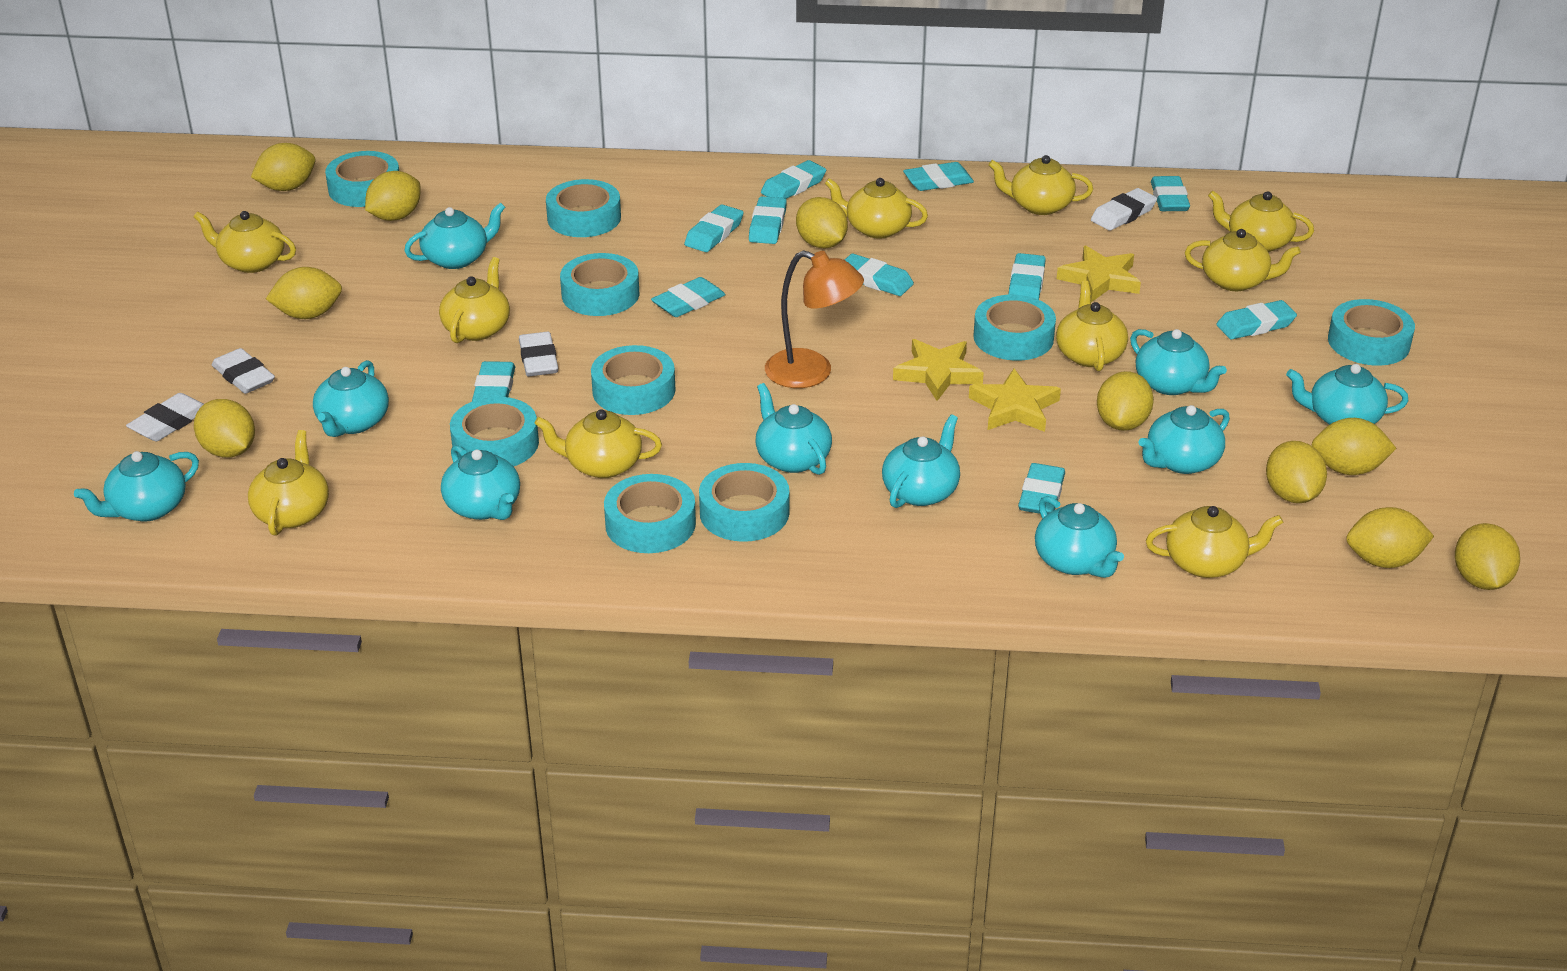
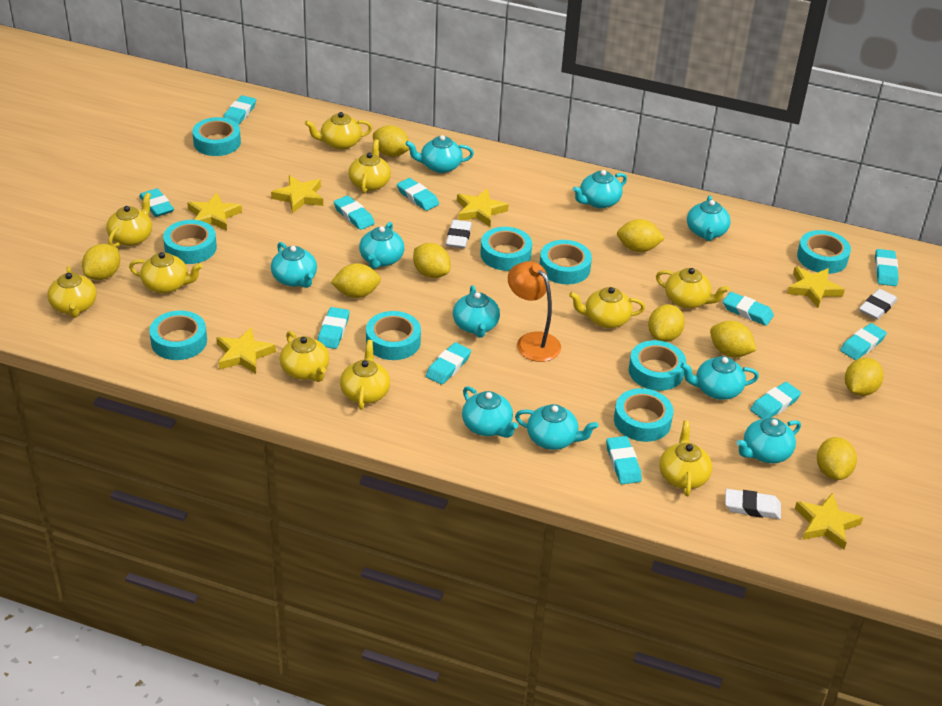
white eraser: 4 -> 3
yellow lemon: 10 -> 9
yellow star: 3 -> 6

